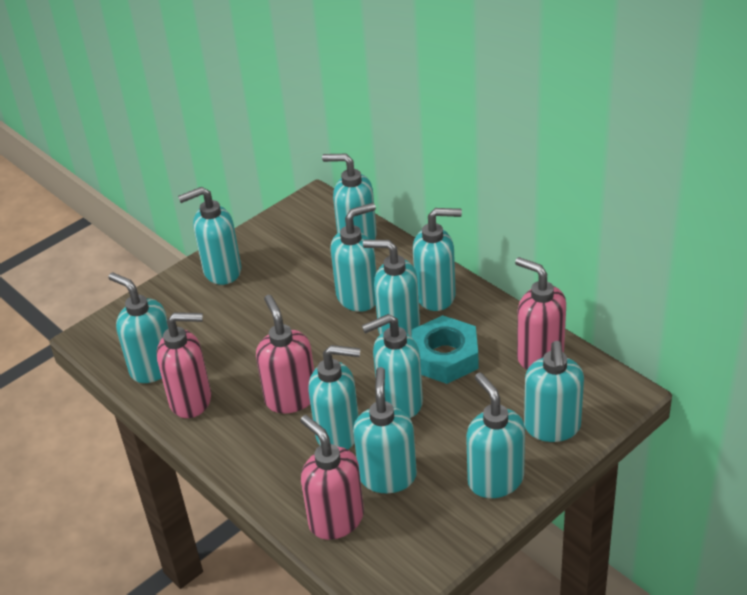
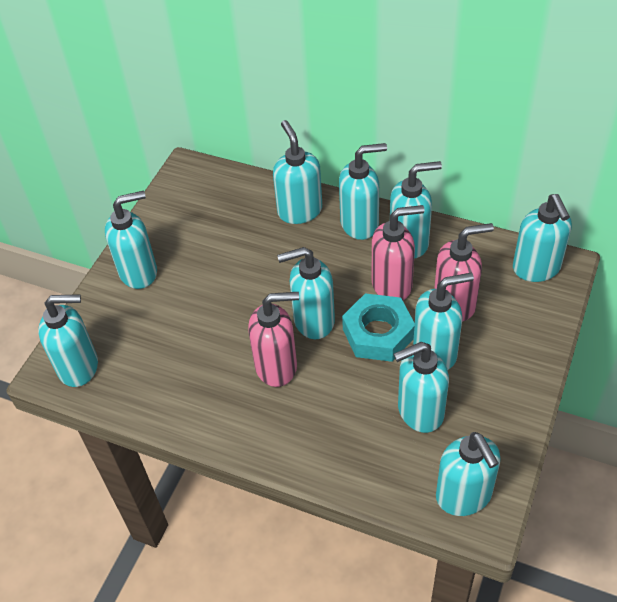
pink soap dispenser: 4 -> 3
turquoise soap dispenser: 11 -> 10

